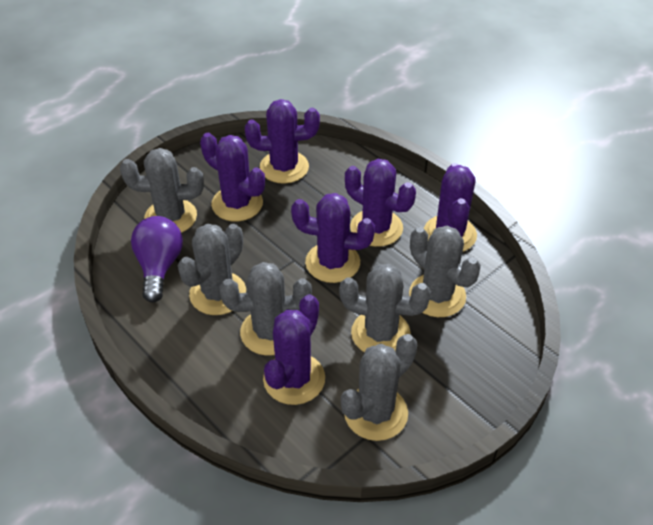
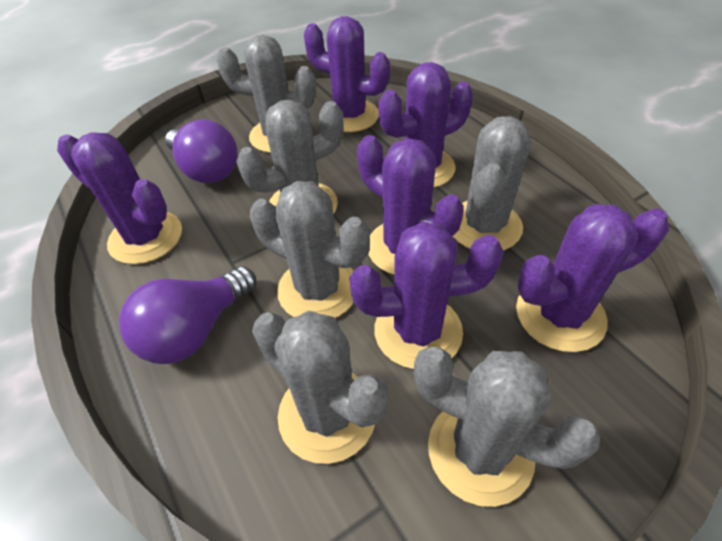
purple light bulb: 1 -> 2

